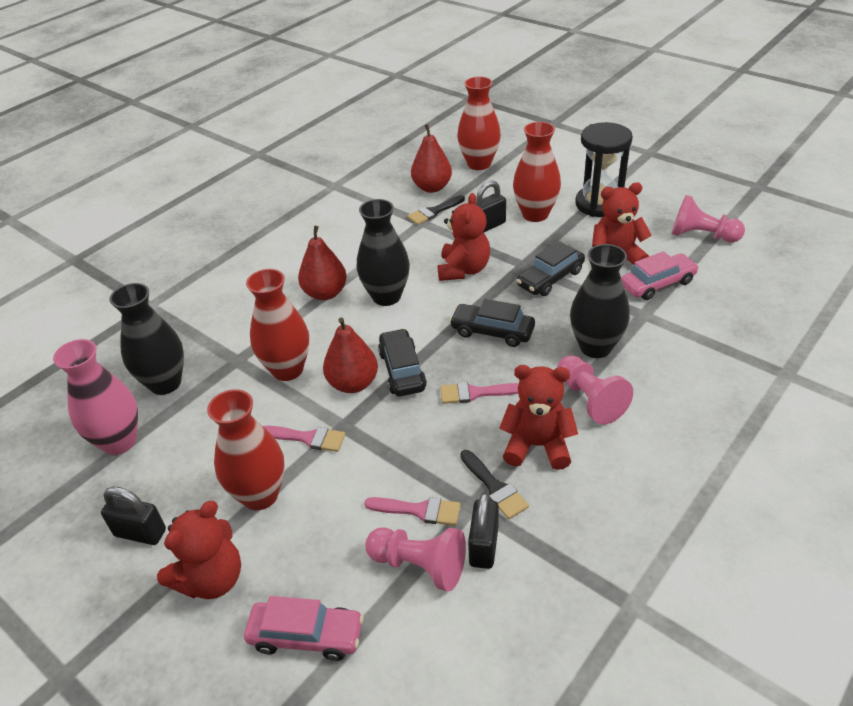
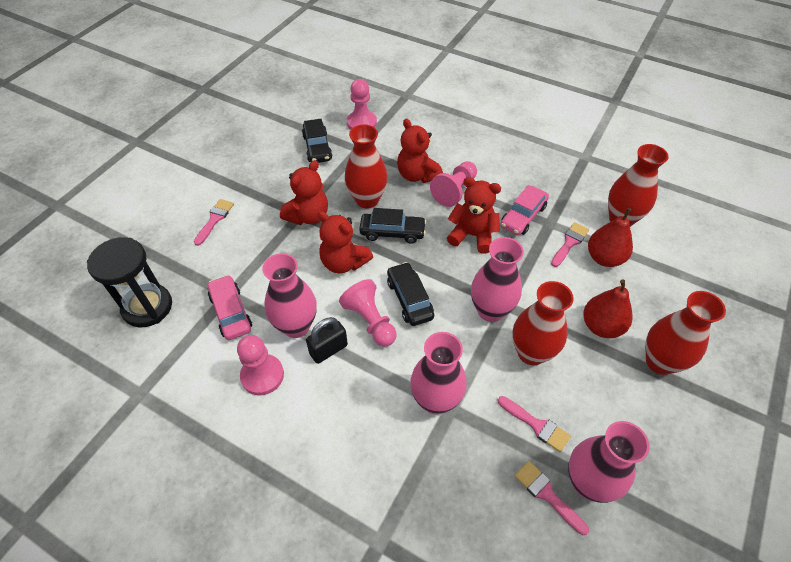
black brush: 2 -> 0
black padlock: 3 -> 1
black vase: 3 -> 0
pink brush: 3 -> 4
pink pawn: 3 -> 4
pink vase: 1 -> 4
red pear: 3 -> 2

